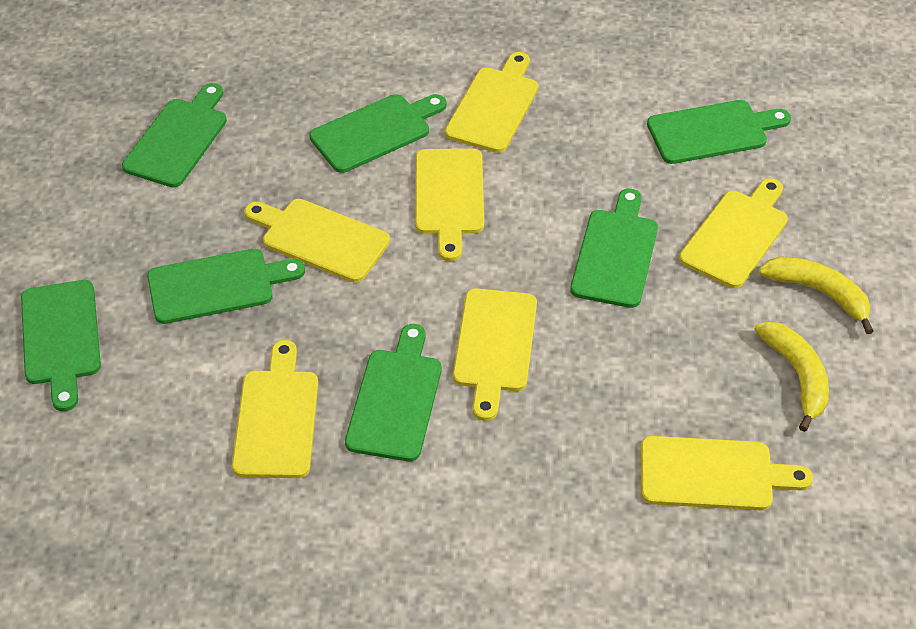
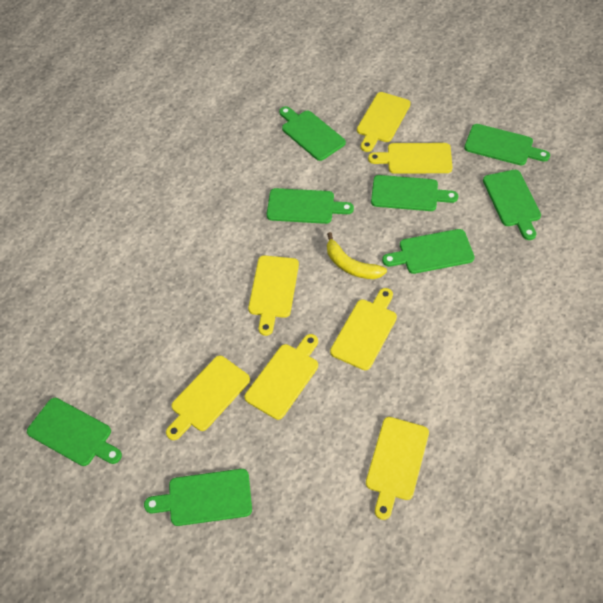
green cutting board: 7 -> 8
yellow banana: 2 -> 1

